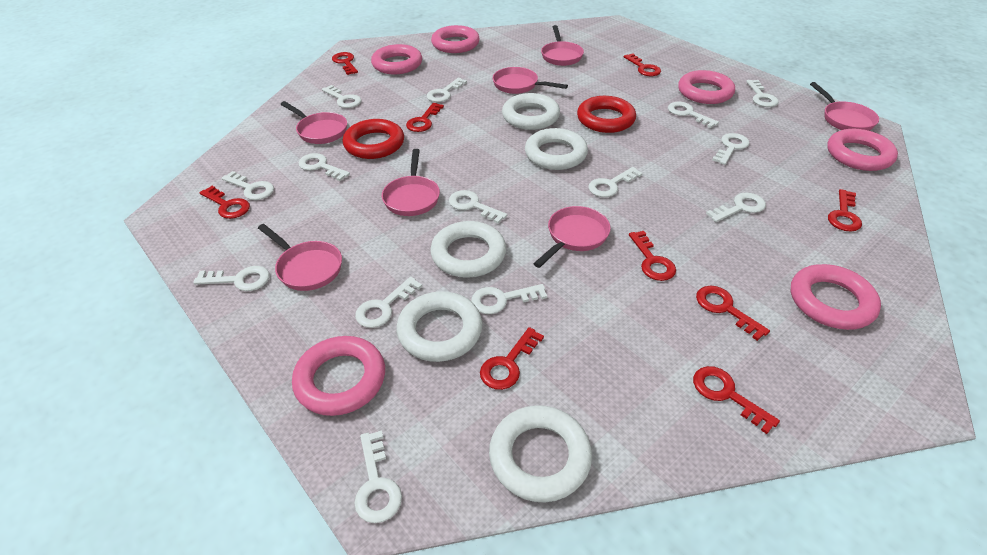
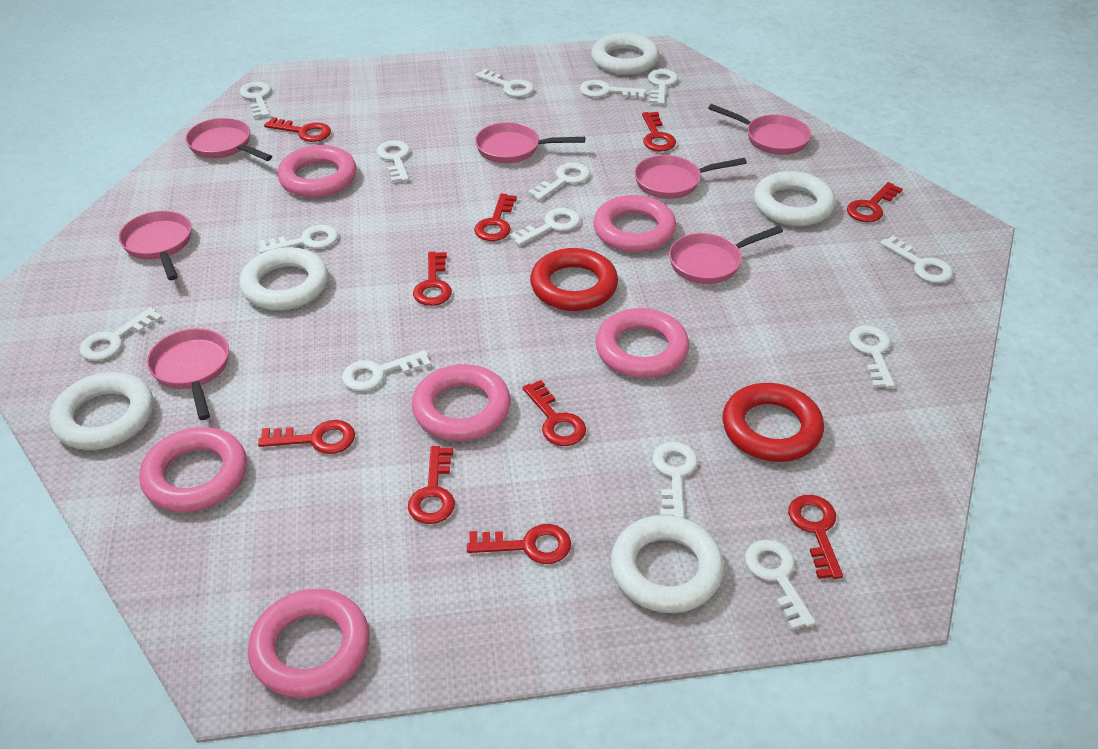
red key: 9 -> 10

